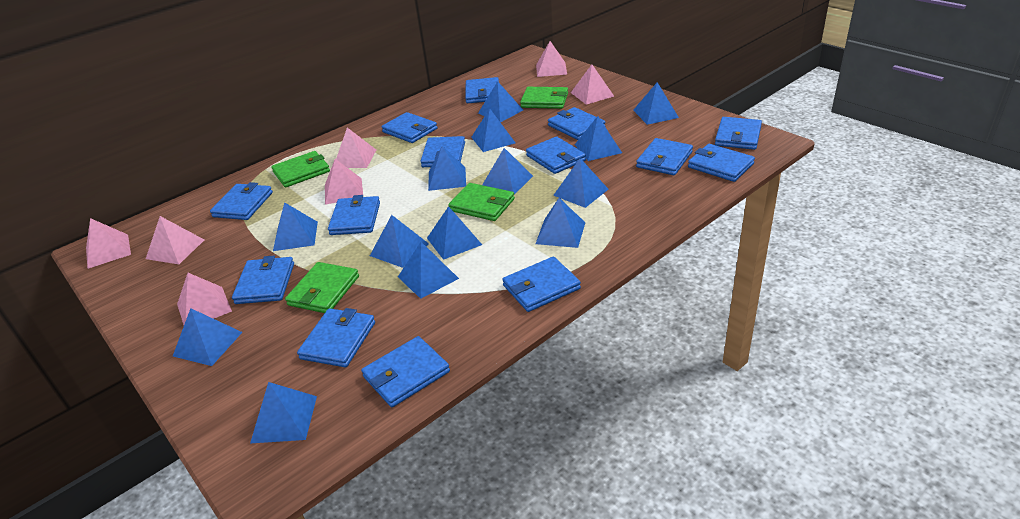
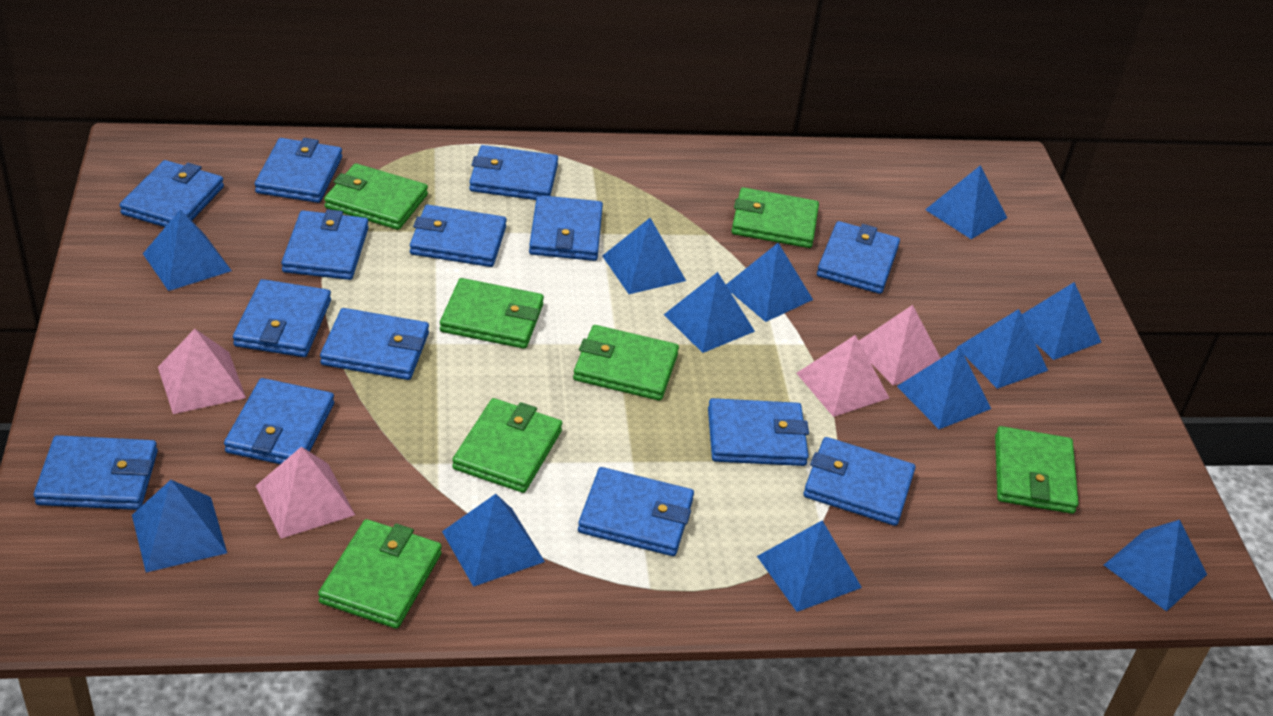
blue pyramid: 14 -> 12
green wallet: 4 -> 7
pink pyramid: 7 -> 4

